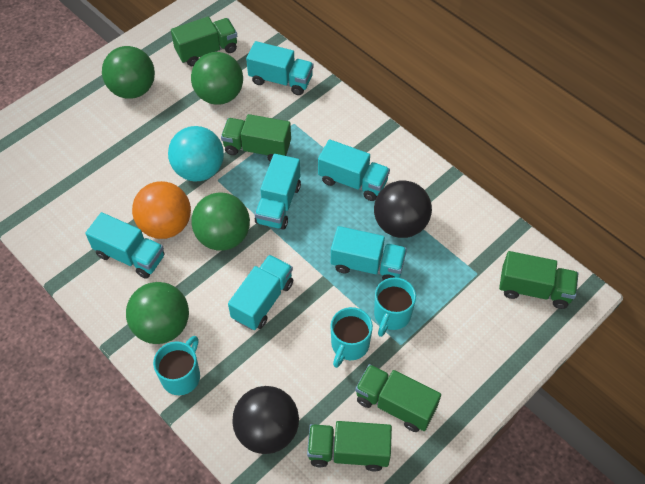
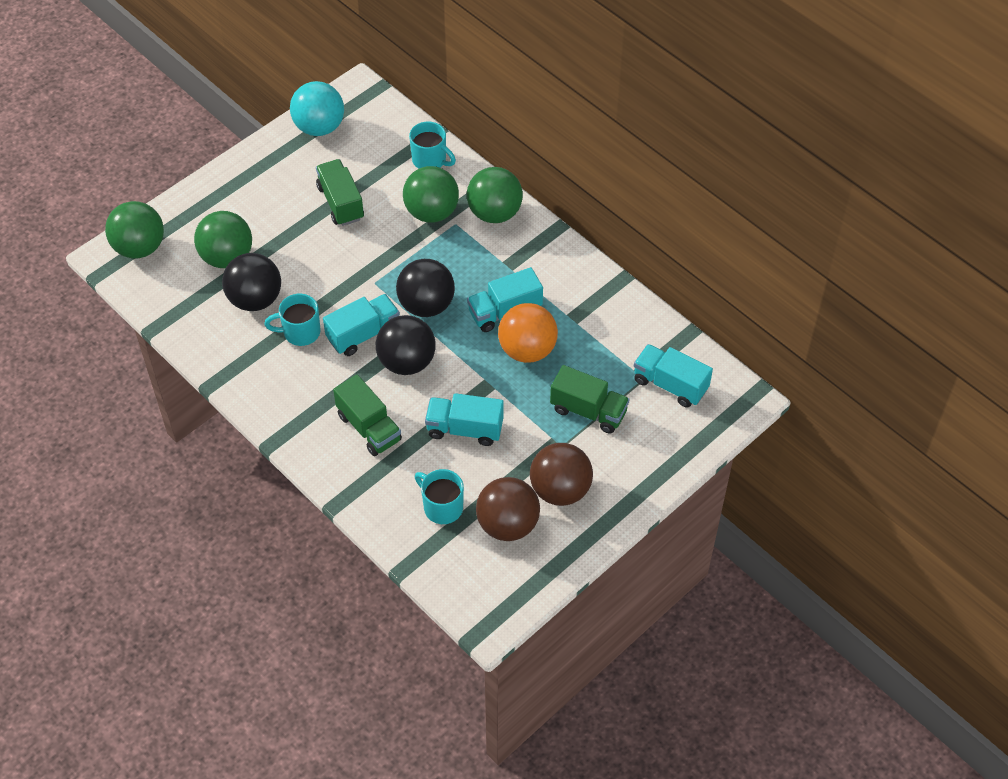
black ball: 2 -> 3
brown ball: 0 -> 2
green truck: 5 -> 3
turquoise truck: 6 -> 4

